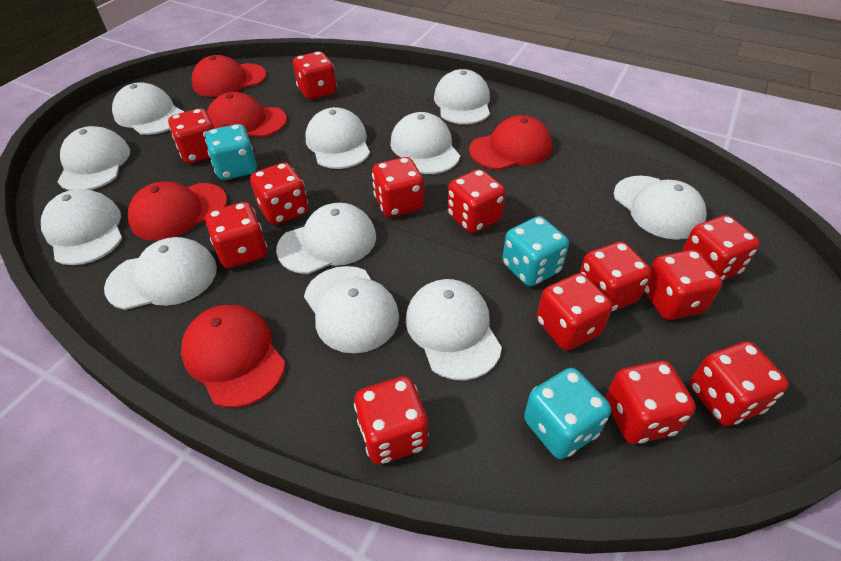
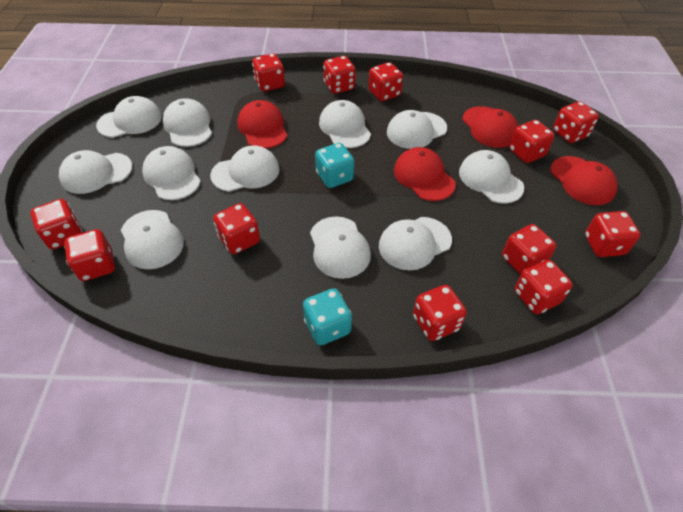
red cap: 5 -> 4
red dice: 13 -> 12
turquoise dice: 3 -> 2

